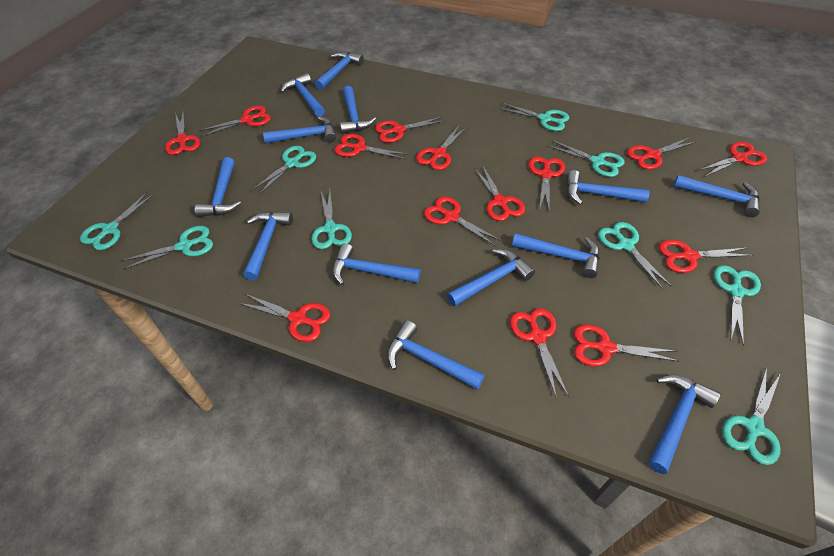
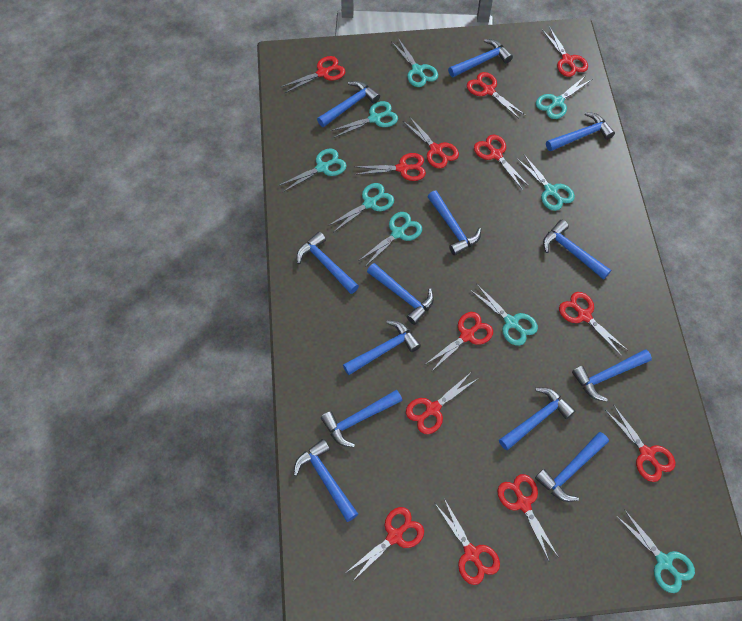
red scissors: 14 -> 13

